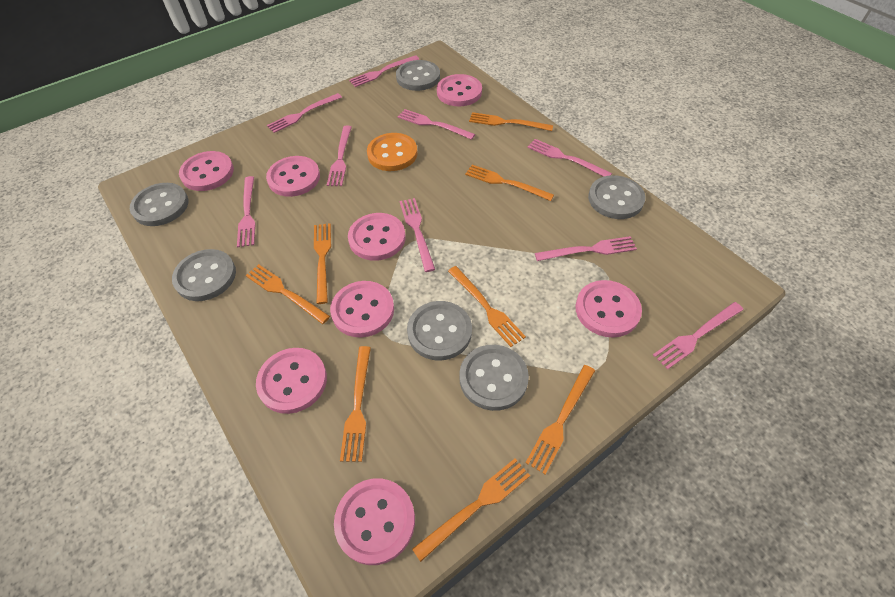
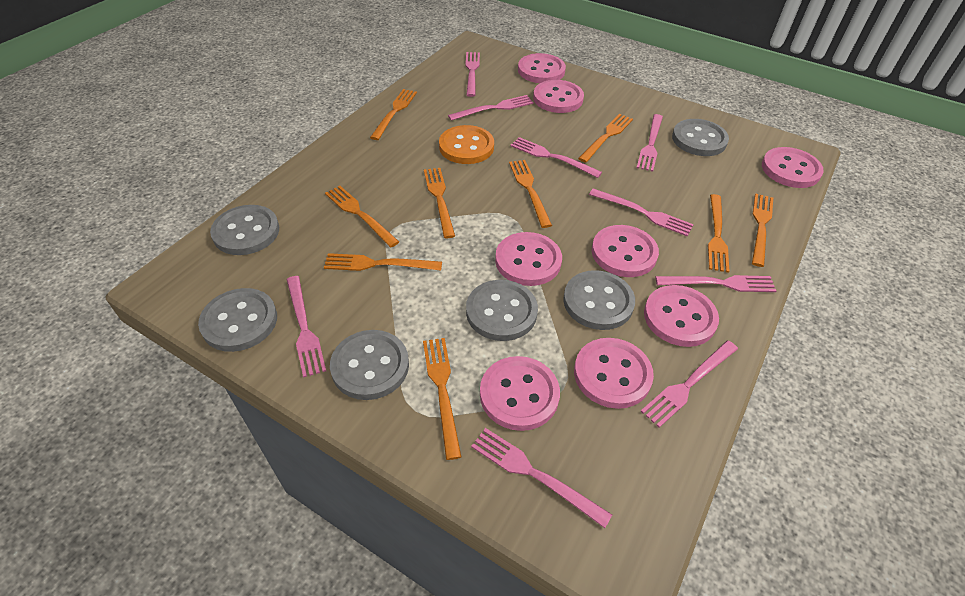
orange fork: 8 -> 9

